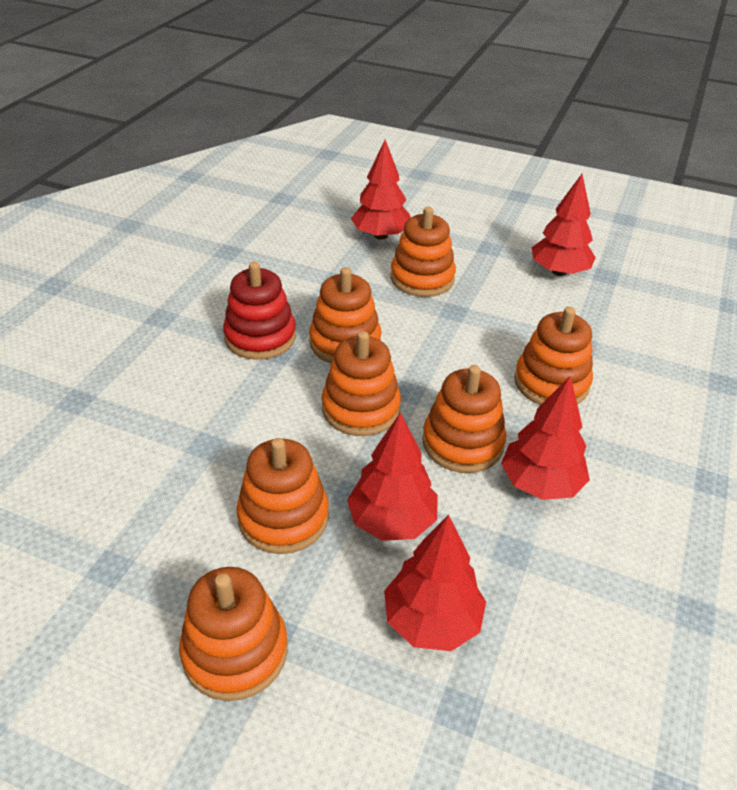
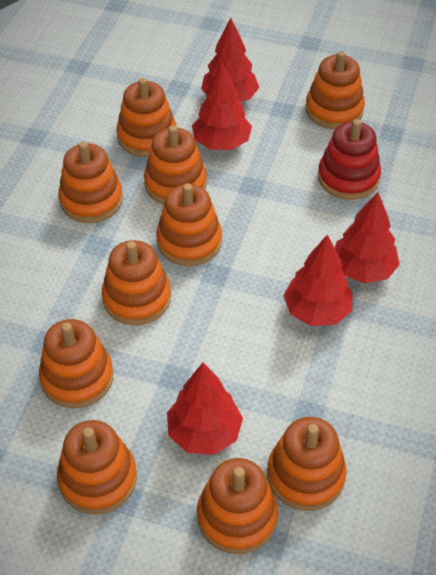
orange stacking toy: 7 -> 10

